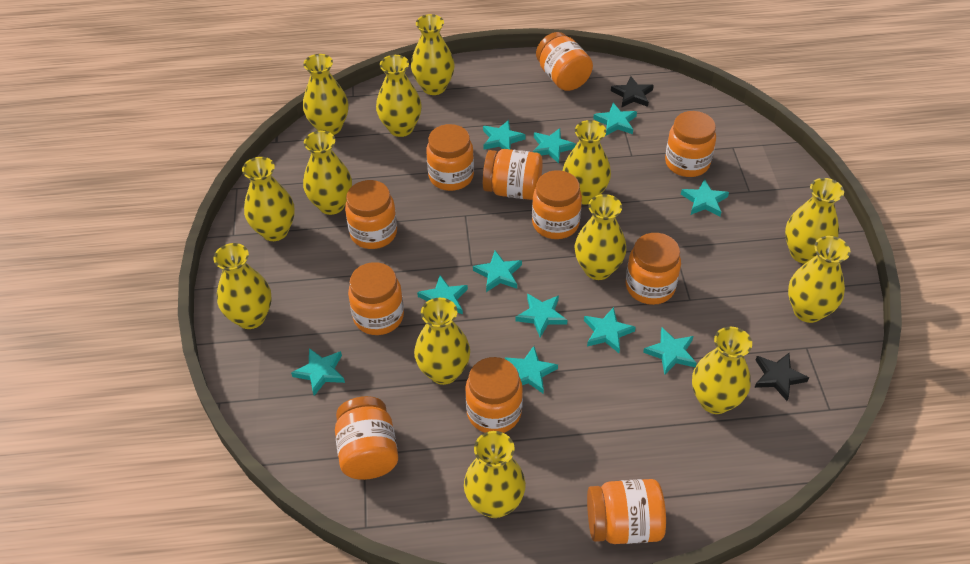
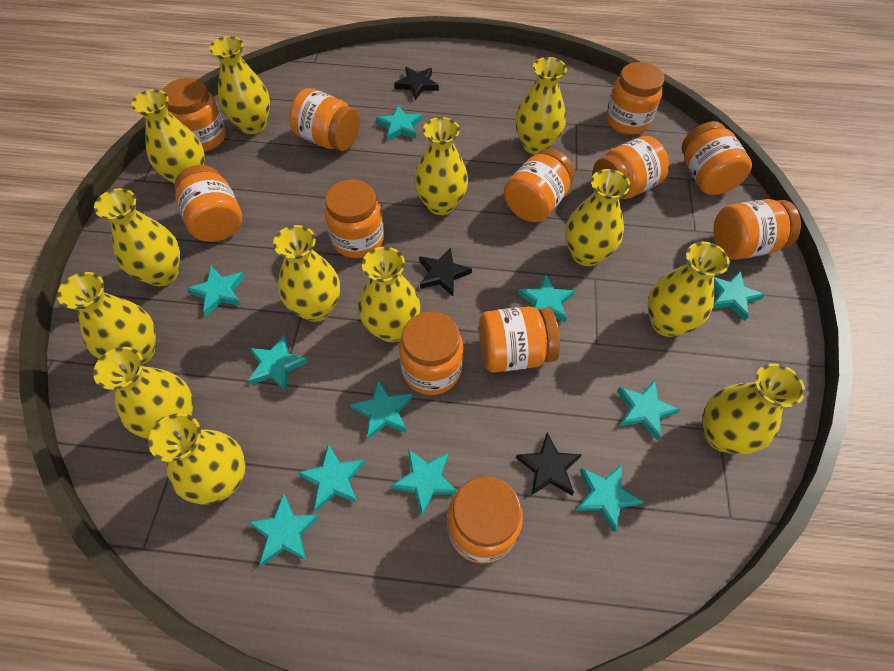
black star: 2 -> 3
orange jar: 11 -> 12

